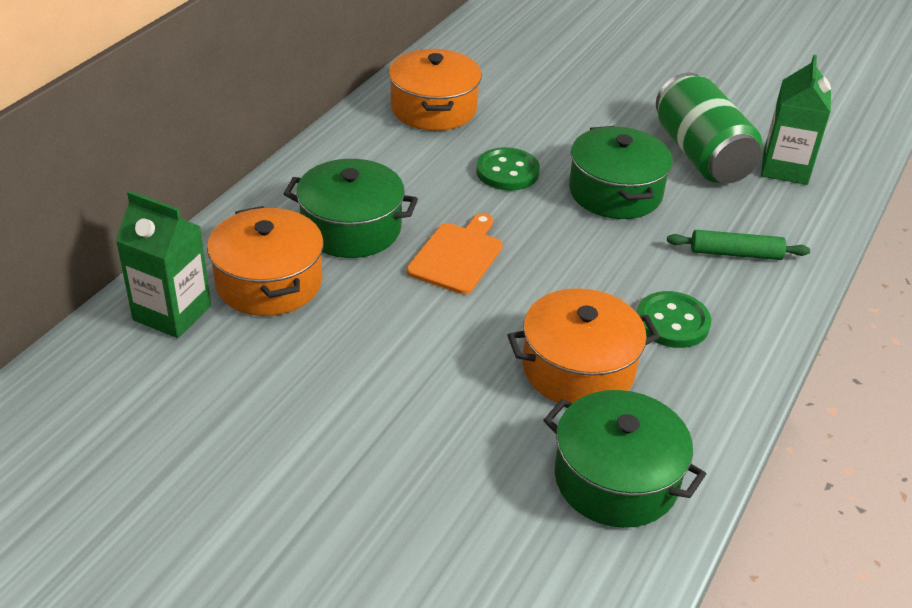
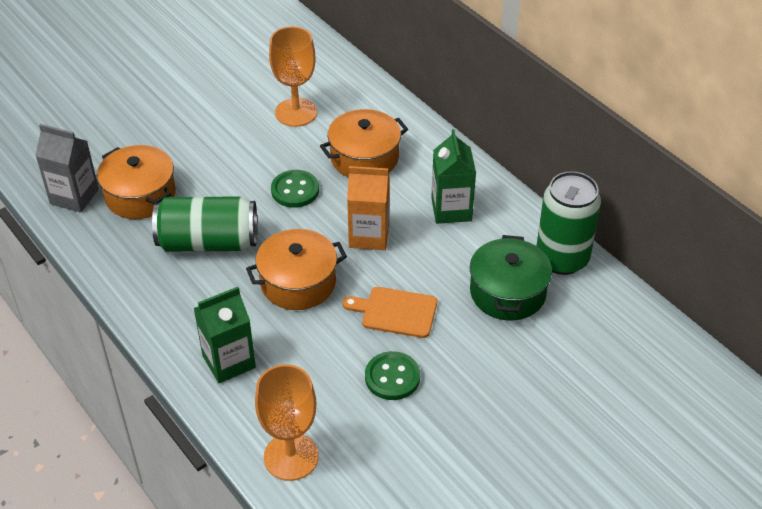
green can: 1 -> 2
green pot: 3 -> 1
green rolling pin: 1 -> 0
grey carton: 0 -> 1
orange carton: 0 -> 1
orange goblet: 0 -> 2

